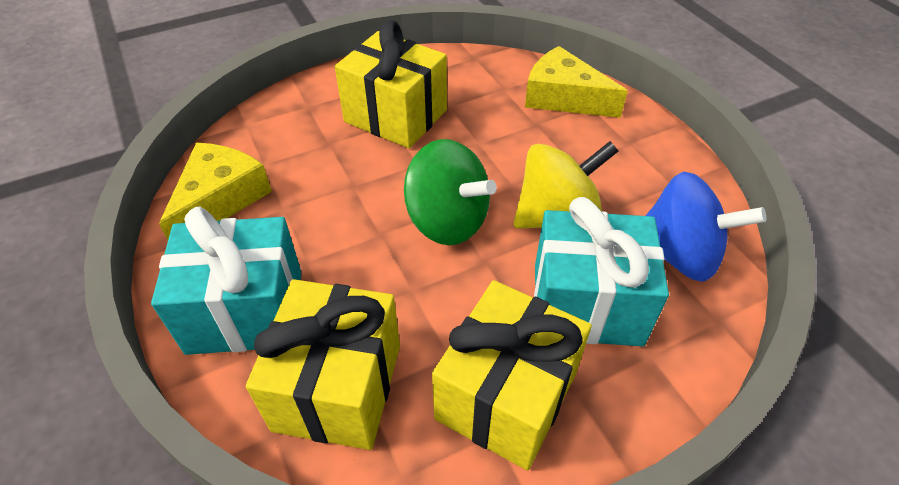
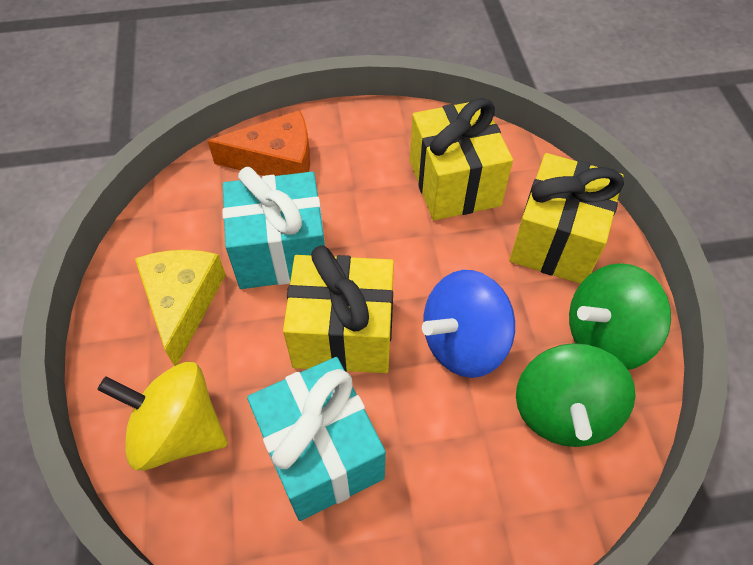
green spinning top: 1 -> 2
orange cheese: 0 -> 1
yellow cheese: 2 -> 1

